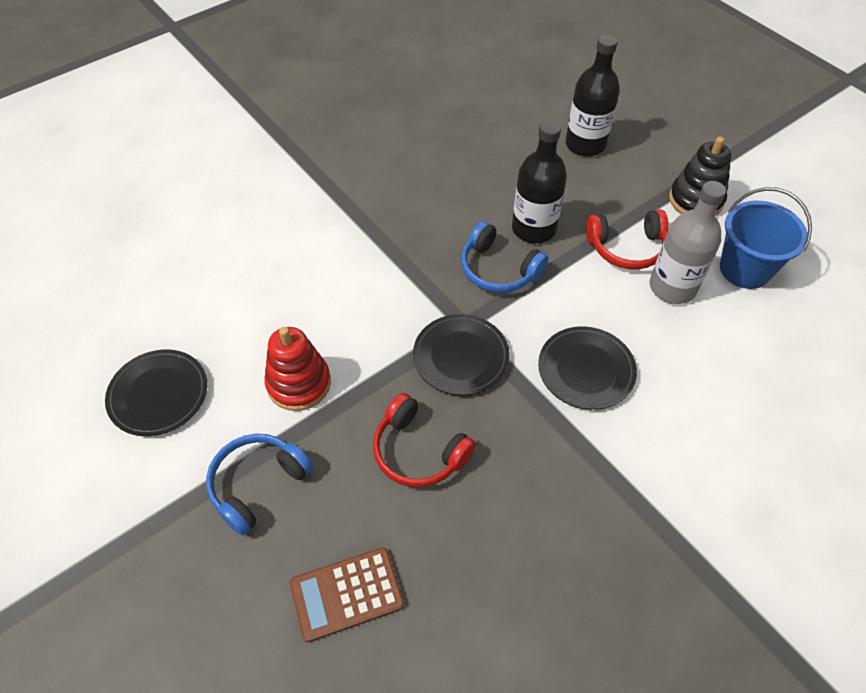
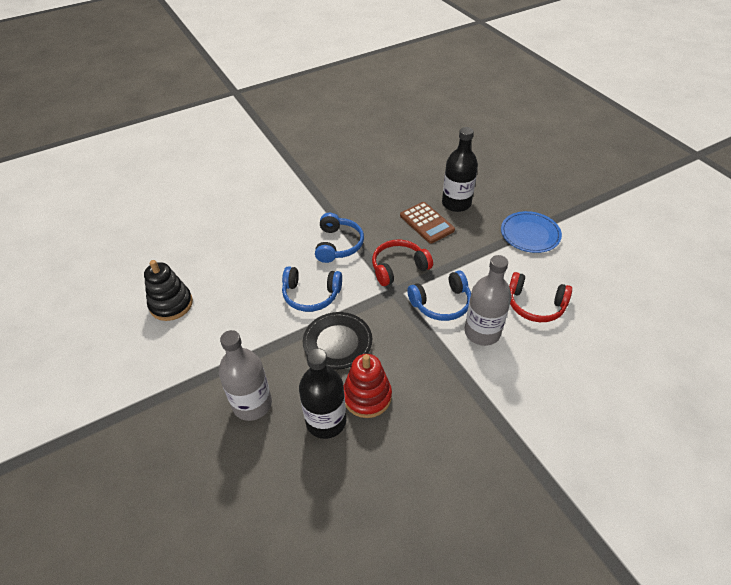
black plate: 3 -> 1
blue bucket: 1 -> 0
blue headphones: 2 -> 3
blue plate: 0 -> 1
grey bottle: 1 -> 2

